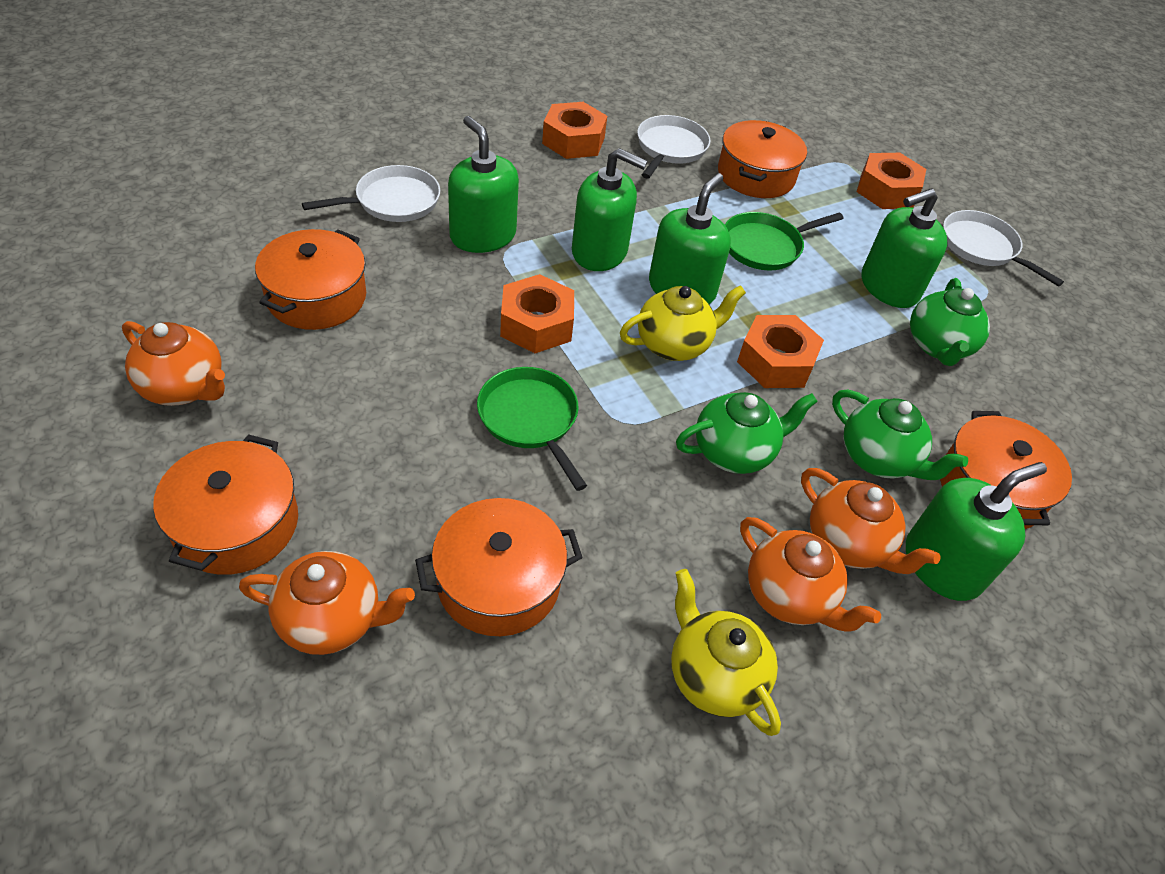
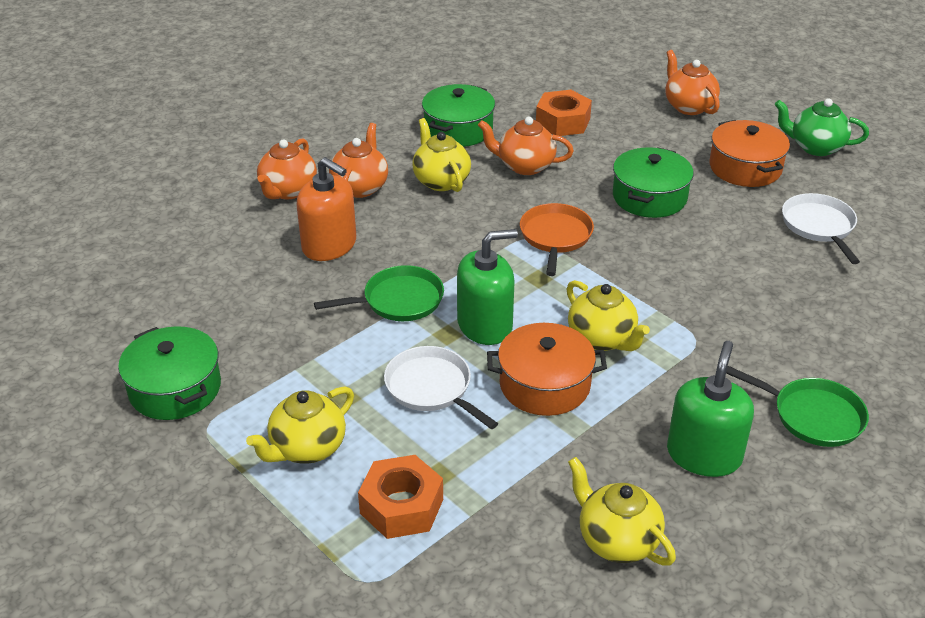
green pot: 0 -> 3
green soap dispenser: 5 -> 2
green teapot: 3 -> 1
orange nut: 4 -> 2
orange pan: 0 -> 1
orange pot: 5 -> 2
orange soap dispenser: 0 -> 1
white pan: 3 -> 2
yellow teapot: 2 -> 4

